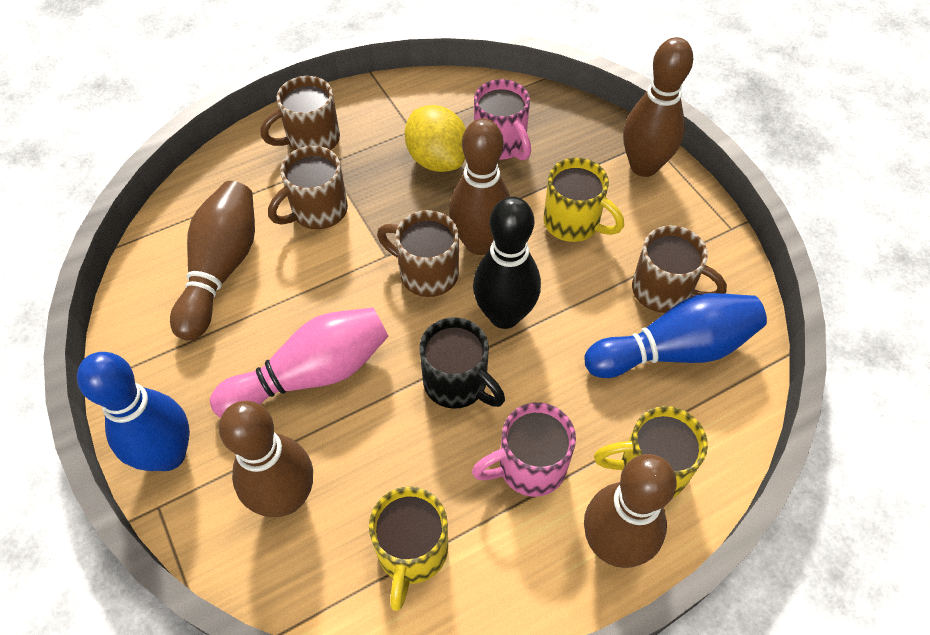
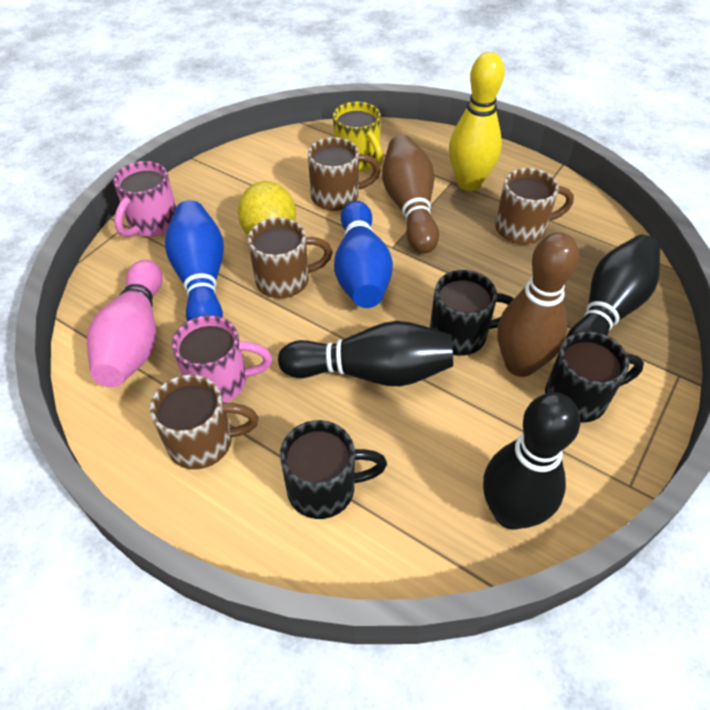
black bowling pin: 1 -> 3
black mug: 1 -> 3
brown bowling pin: 5 -> 2
yellow bowling pin: 0 -> 1
yellow mug: 3 -> 1

